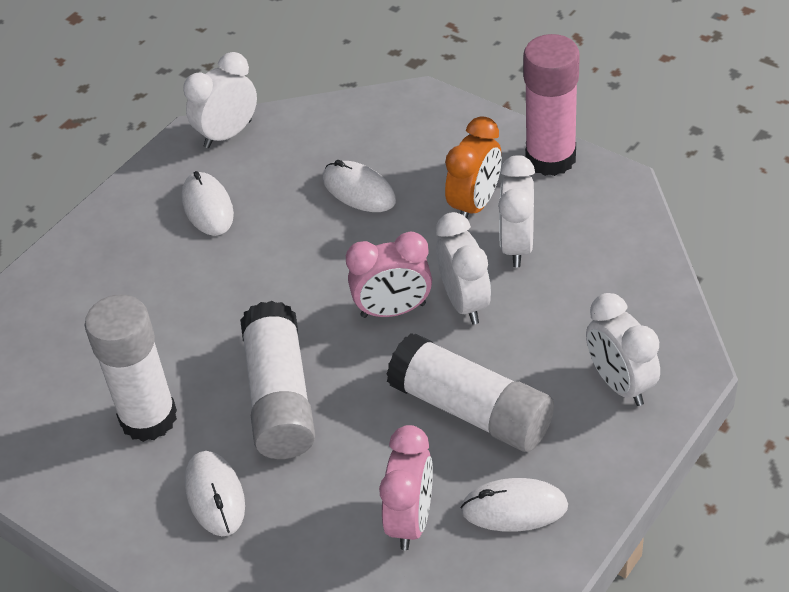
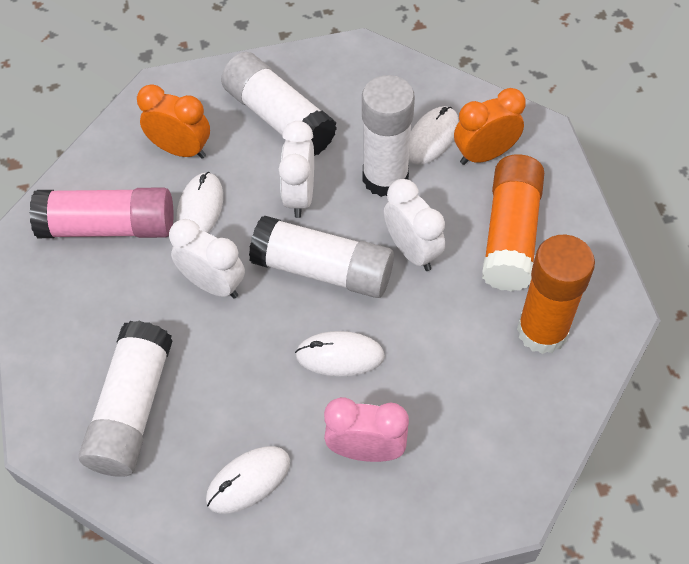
orange clock: 1 -> 2
orange glue stick: 0 -> 2
pink clock: 2 -> 1
white clock: 4 -> 3
white glue stick: 3 -> 4

